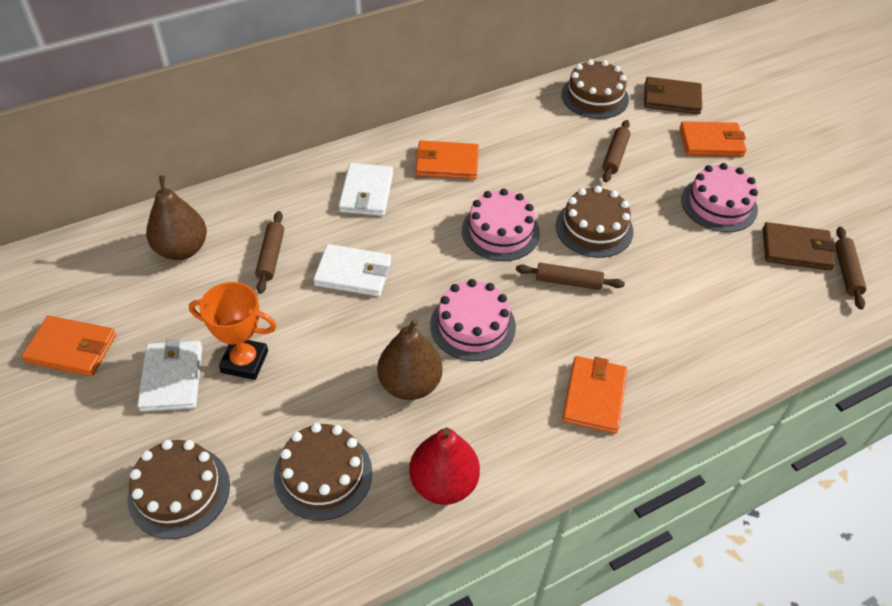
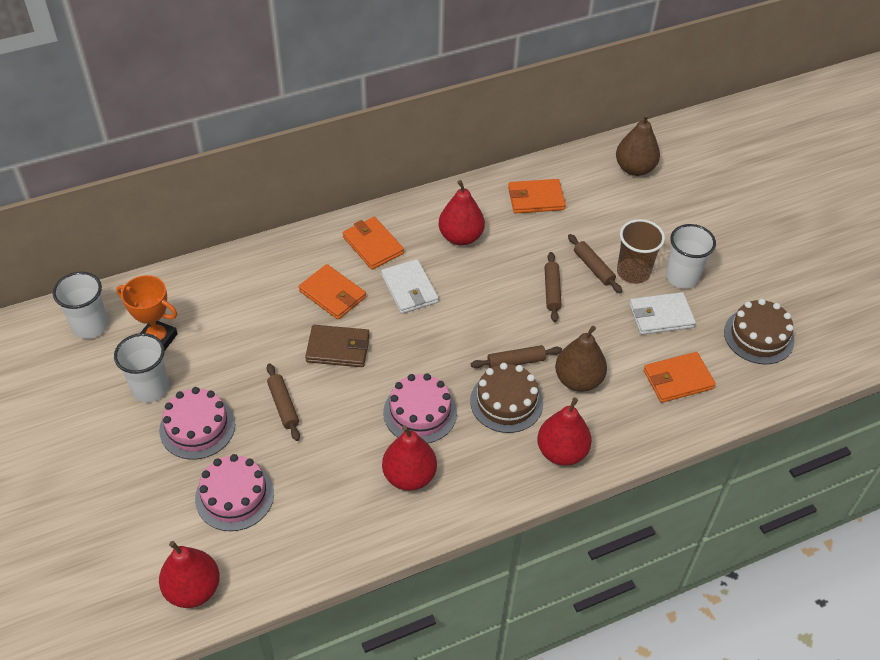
brown cake: 4 -> 2
brown cup: 0 -> 1
brown wallet: 2 -> 1
red pear: 1 -> 4
white cup: 0 -> 3
white wallet: 3 -> 2

